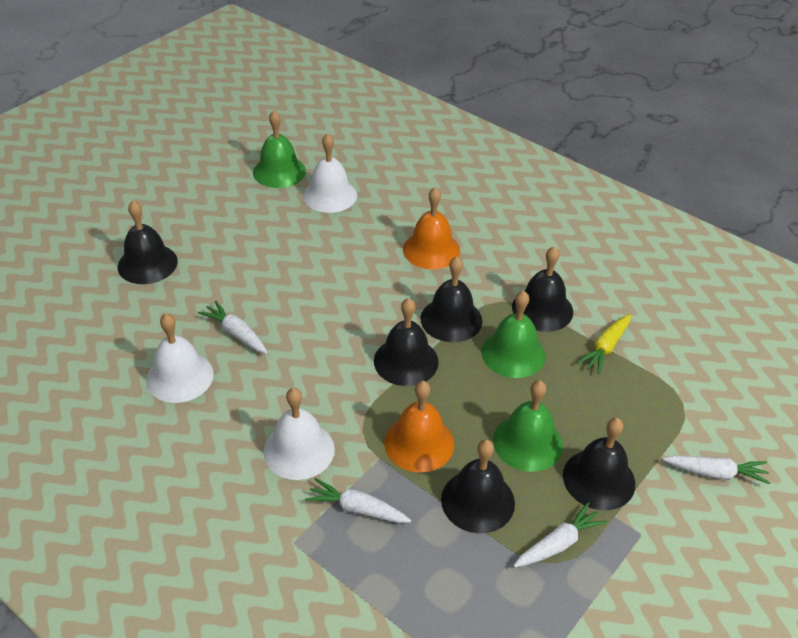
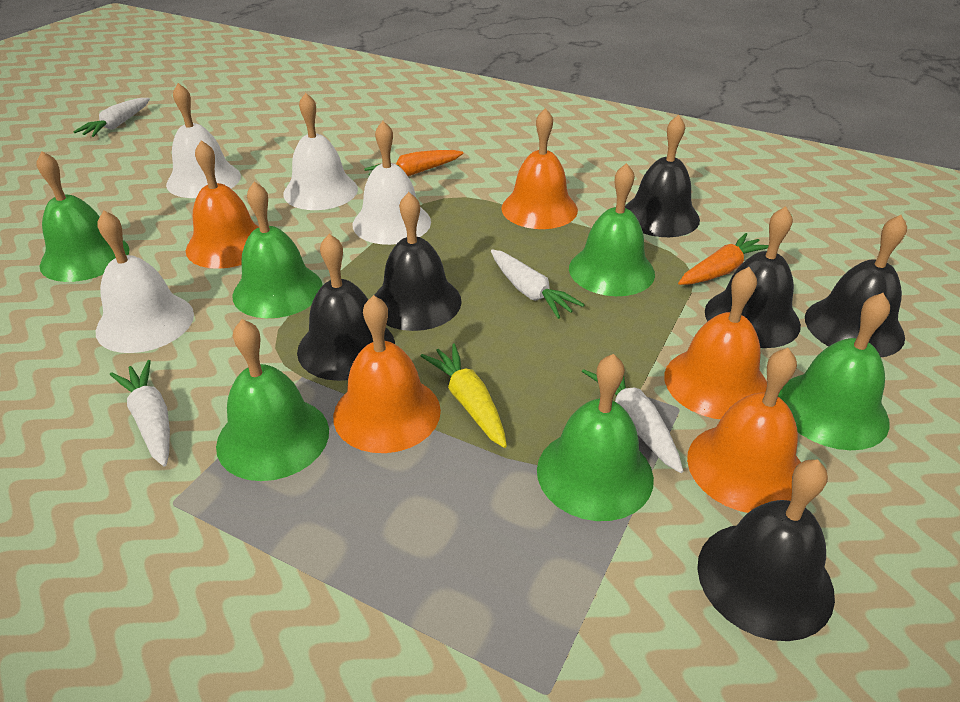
green bell: 3 -> 6
orange bell: 2 -> 5
orange carrot: 0 -> 2
white bell: 3 -> 4

